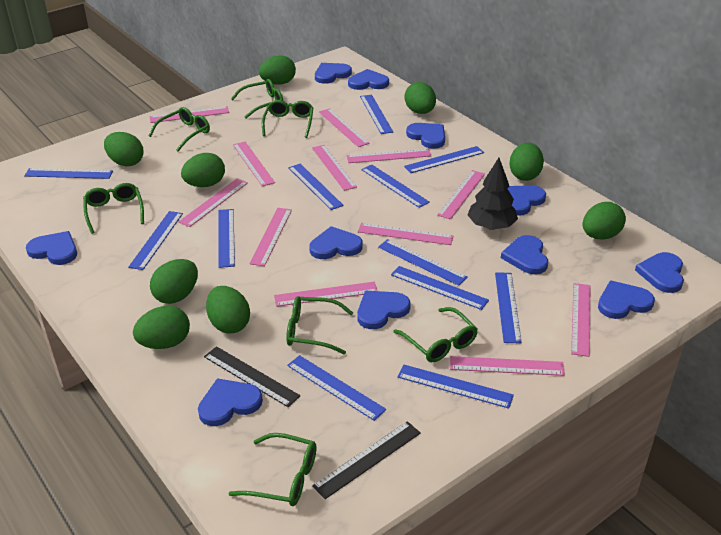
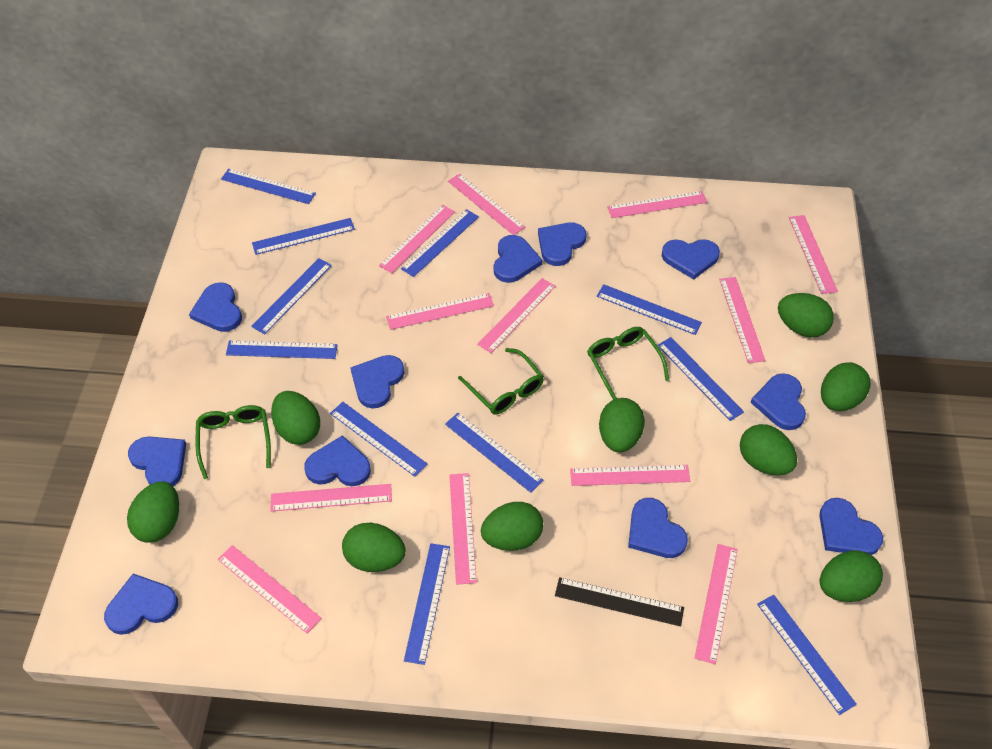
black ruler: 2 -> 1
black tree: 1 -> 0
blue ruler: 12 -> 11
green glasses: 7 -> 3

